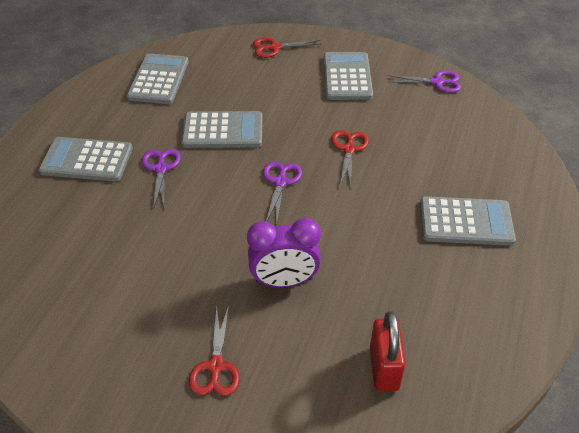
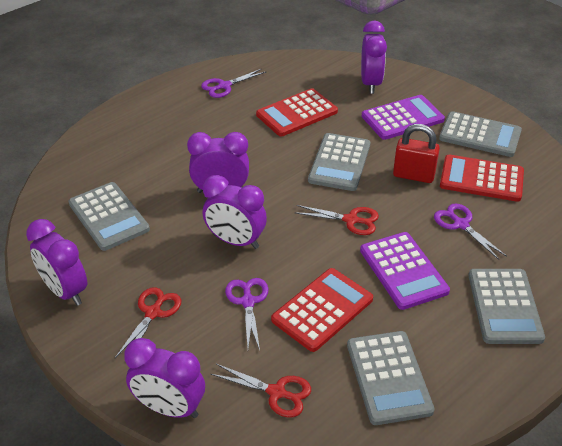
purple calculator: 0 -> 2
purple clock: 1 -> 5
red calculator: 0 -> 3

